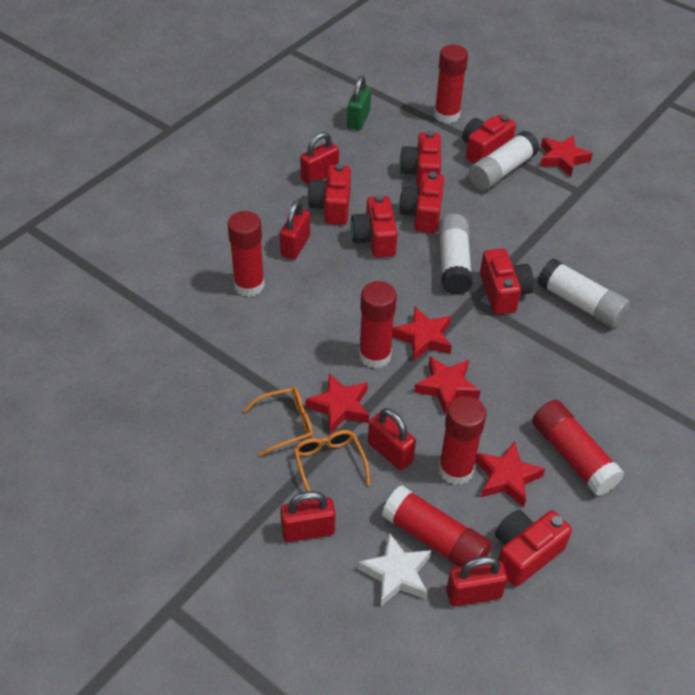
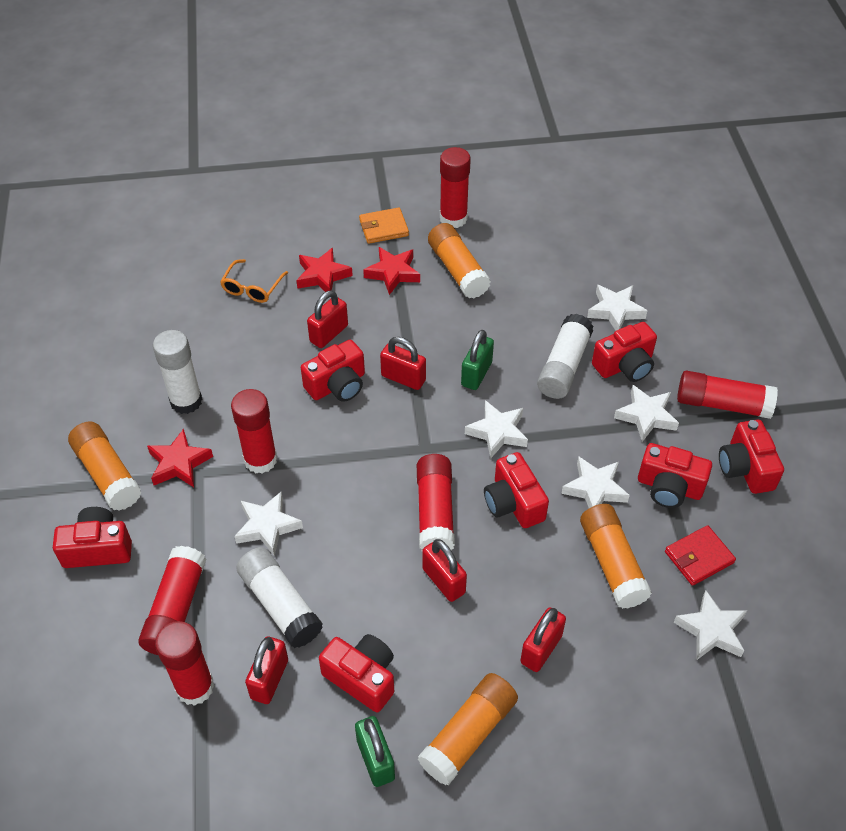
green padlock: 1 -> 2
orange glasses: 2 -> 1
orange glue stick: 0 -> 4
orange wallet: 0 -> 1
red star: 5 -> 3
red wallet: 0 -> 1
white star: 1 -> 6

